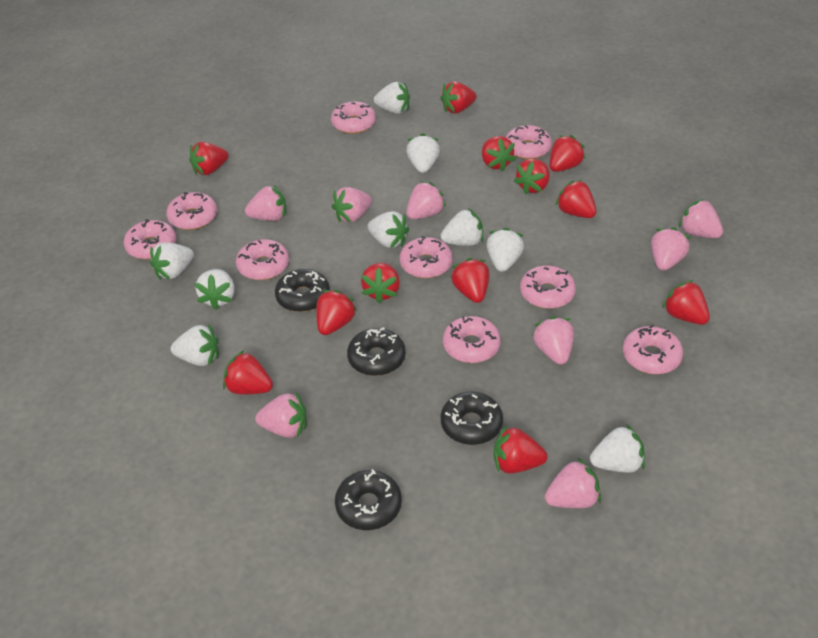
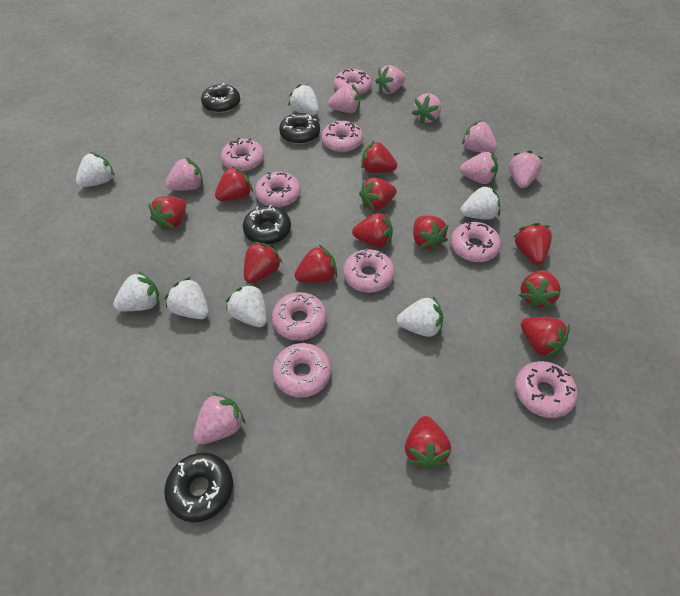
white strawberry: 9 -> 7

